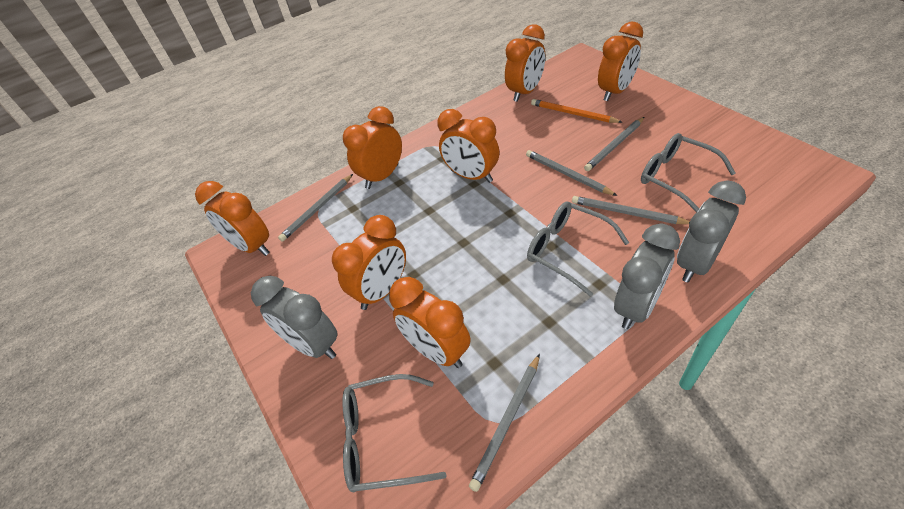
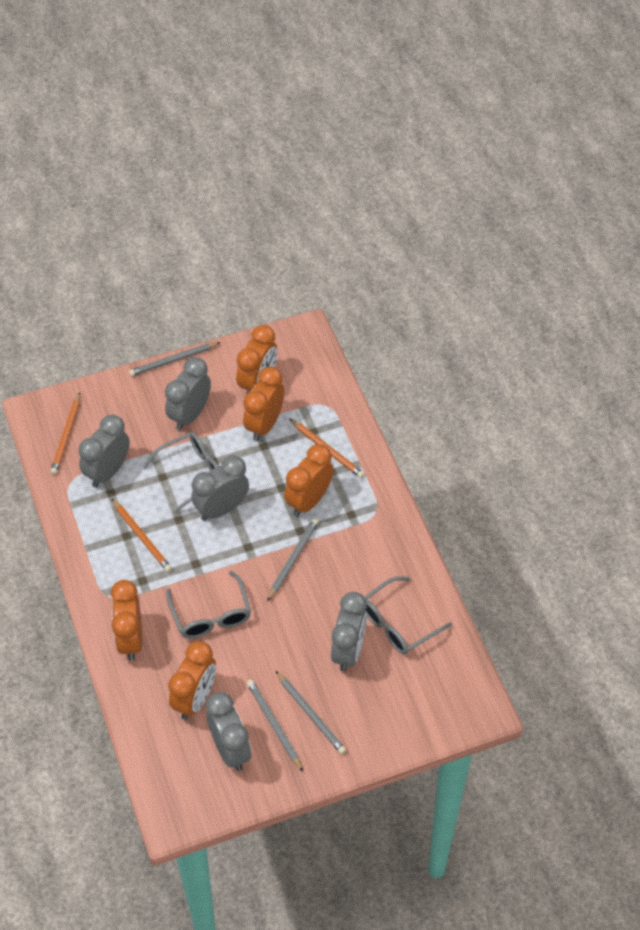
grey clock: 3 -> 5
grey pencil: 5 -> 4
orange clock: 7 -> 5
orange pencil: 1 -> 3

